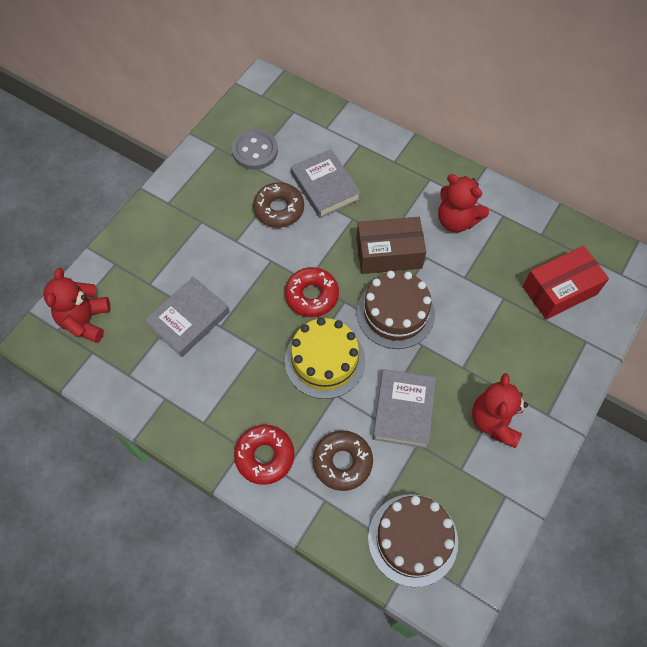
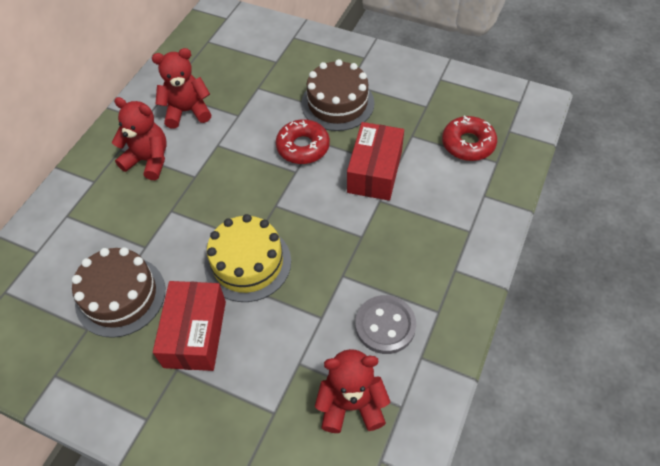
brown box: 1 -> 0
brown donut: 2 -> 0
grey book: 3 -> 0
red box: 1 -> 2

